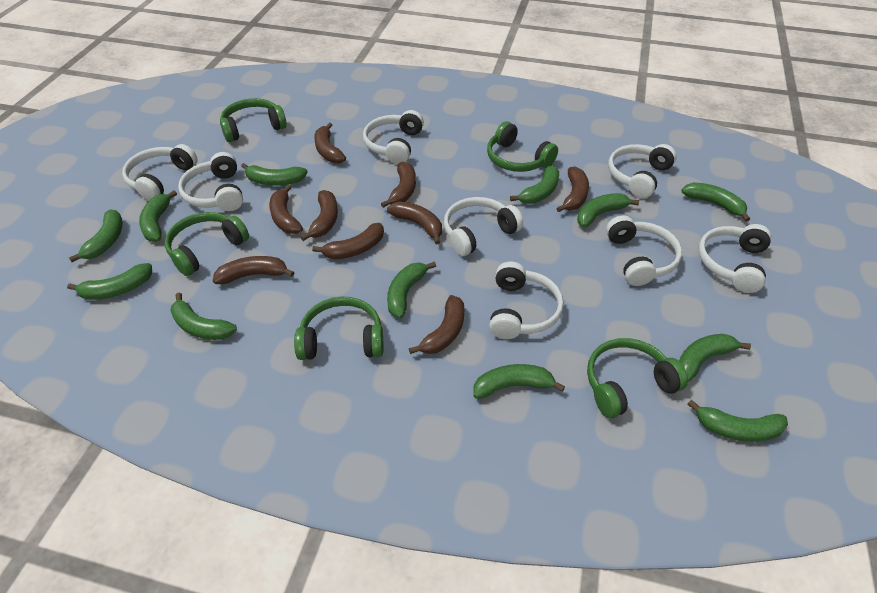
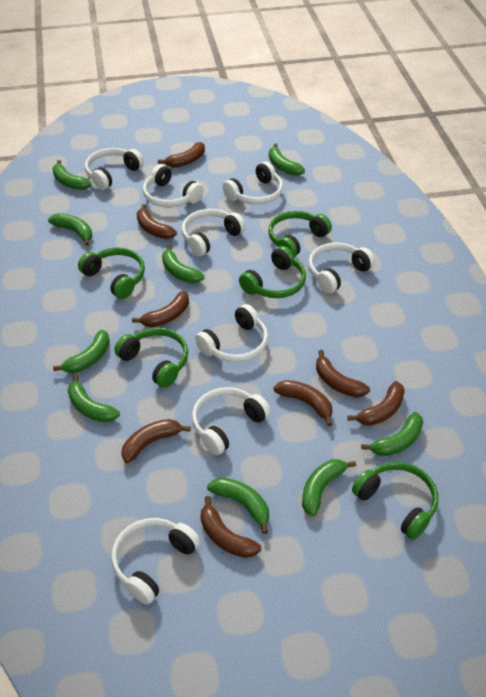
brown banana: 9 -> 8
green banana: 12 -> 9

